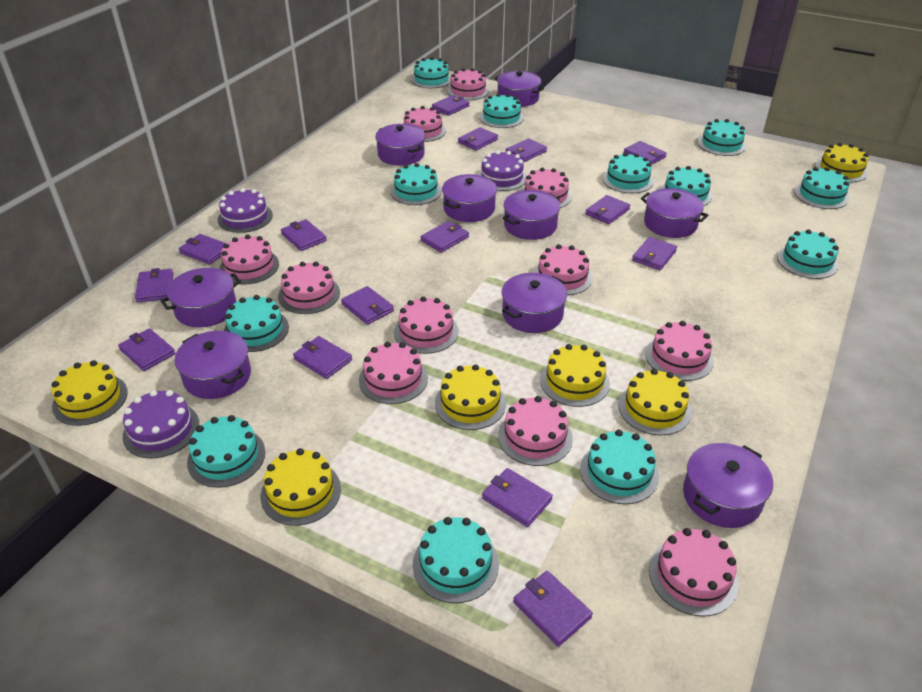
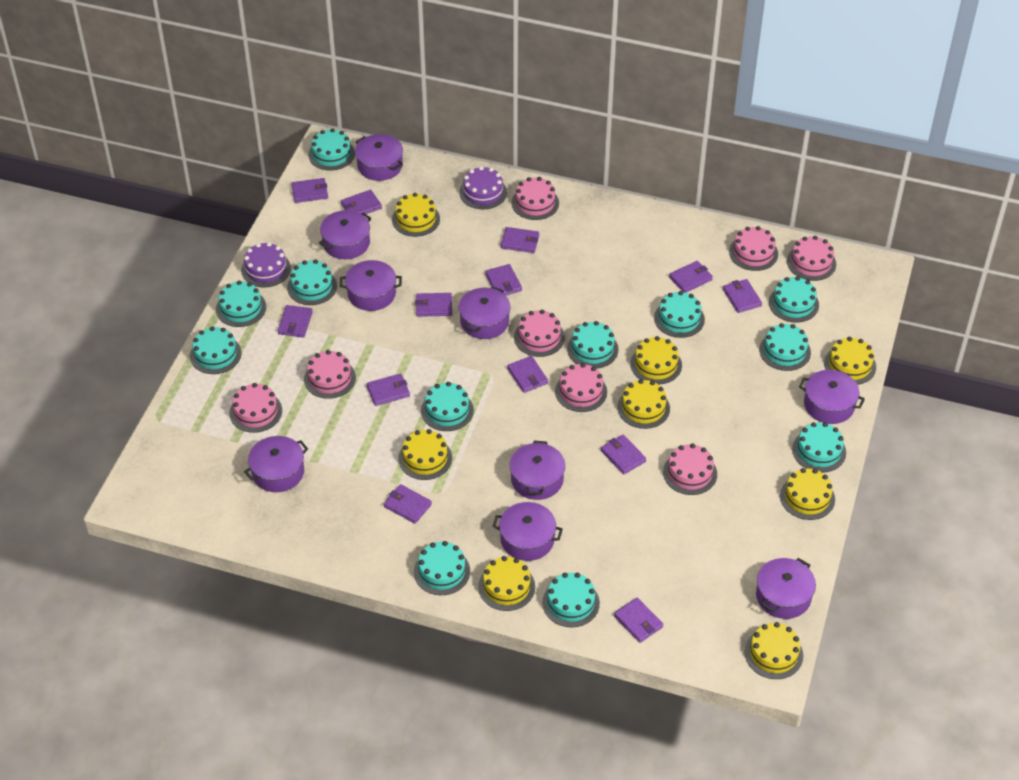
pink cake: 11 -> 8
purple cake: 3 -> 2
purple wallet: 15 -> 13
yellow cake: 6 -> 8

